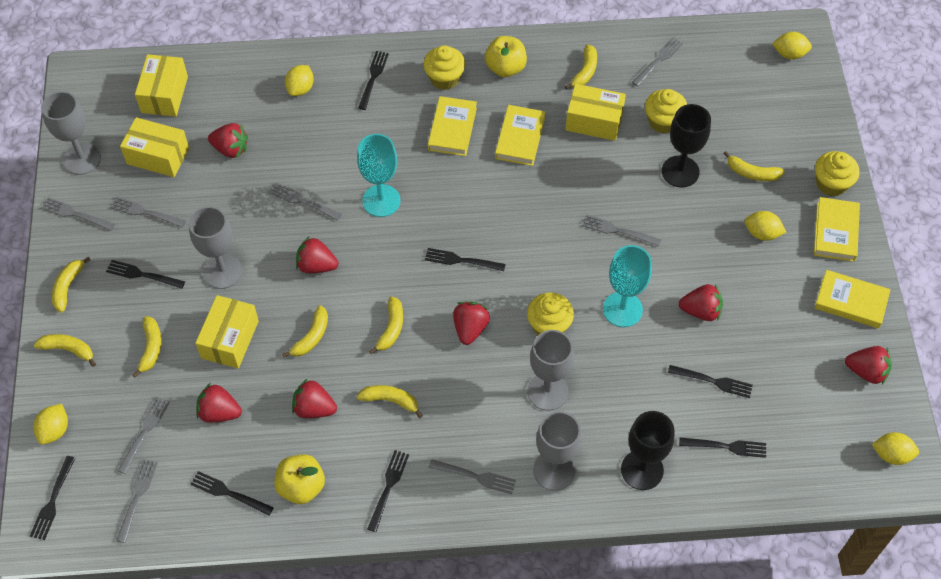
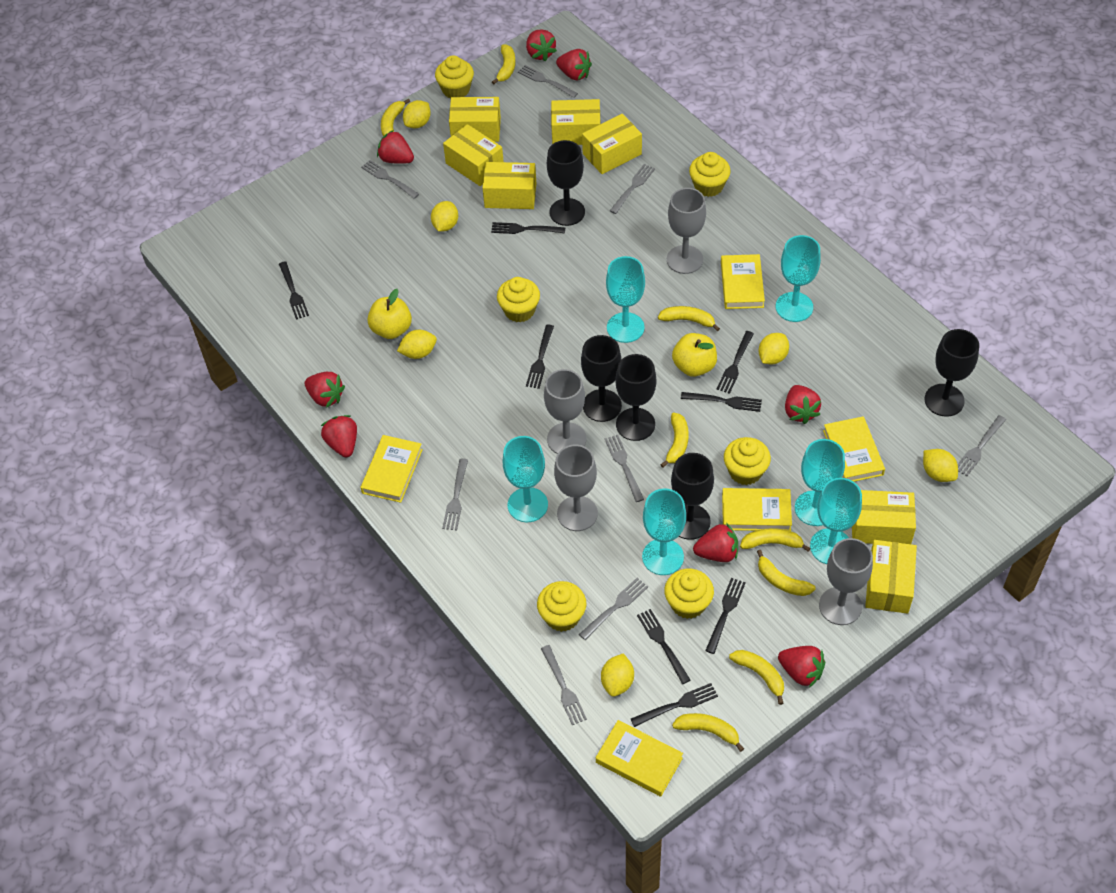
black goblet: 2 -> 5
red strawberry: 7 -> 8
turquoise goblet: 2 -> 6
yellow book: 4 -> 5
yellow box: 4 -> 7
yellow cupcake: 4 -> 6
yellow lemon: 5 -> 6

